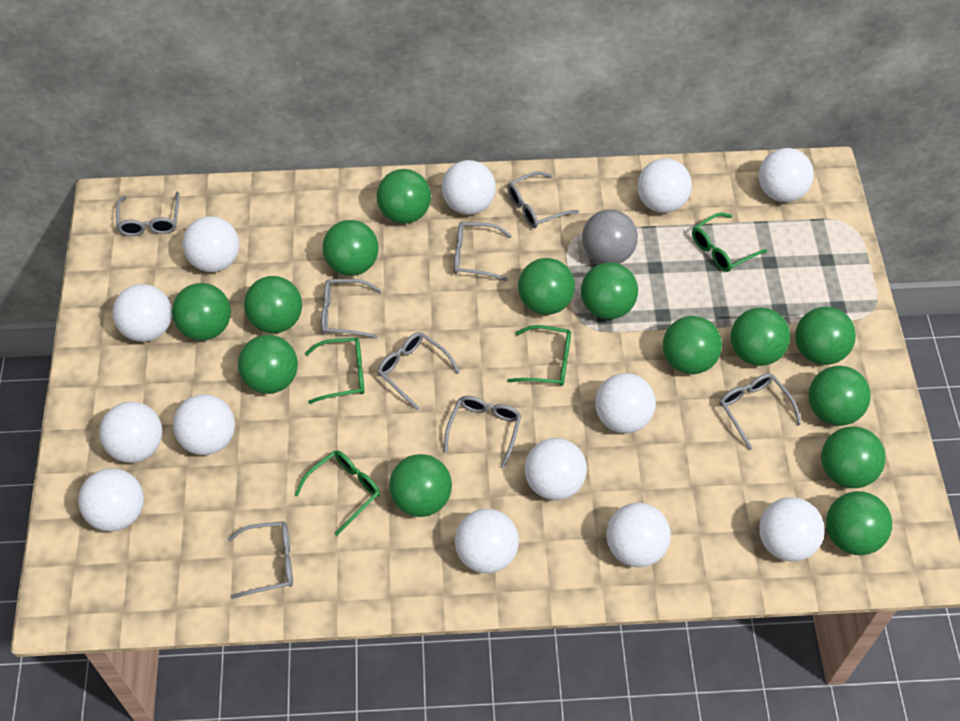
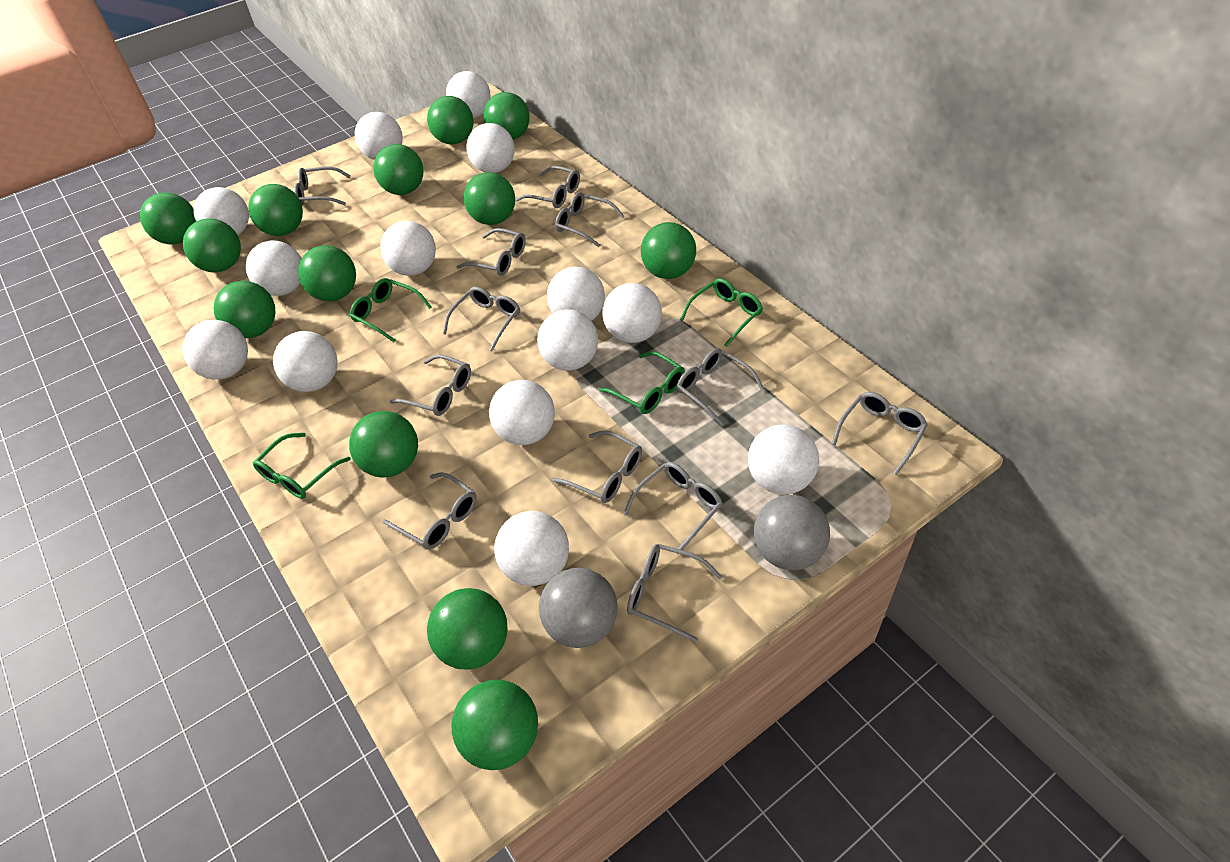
green ball: 14 -> 13
grey ball: 1 -> 2
grey glasses: 8 -> 12
white ball: 13 -> 14

